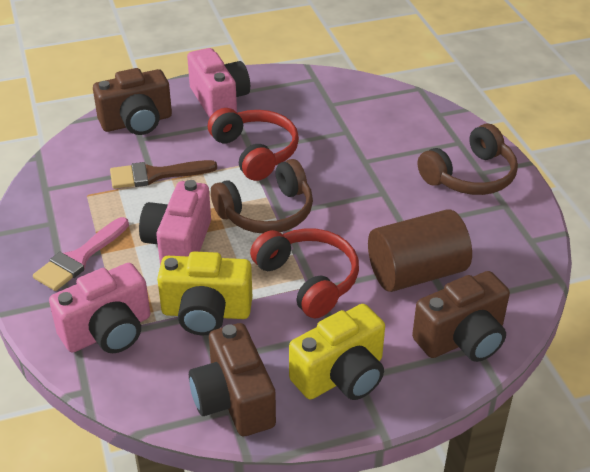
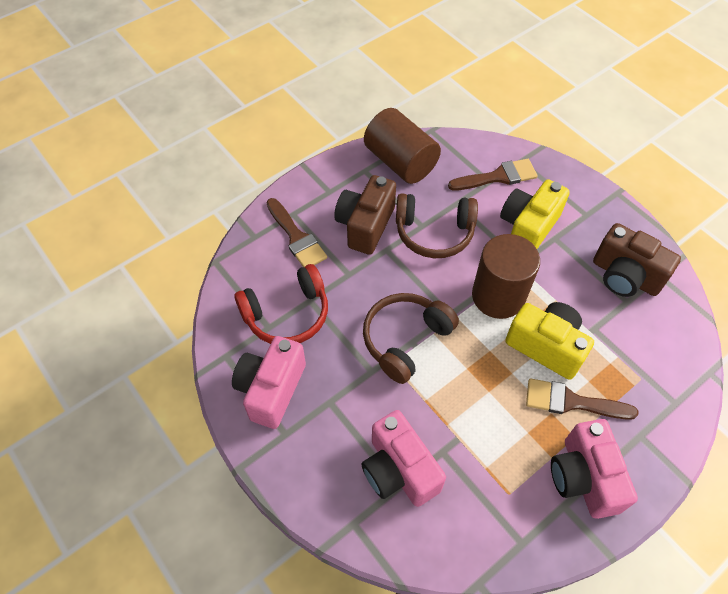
brown brush: 1 -> 3
brown camera: 3 -> 2
brown cylinder: 1 -> 2
pink brush: 1 -> 0
red headphones: 2 -> 1

